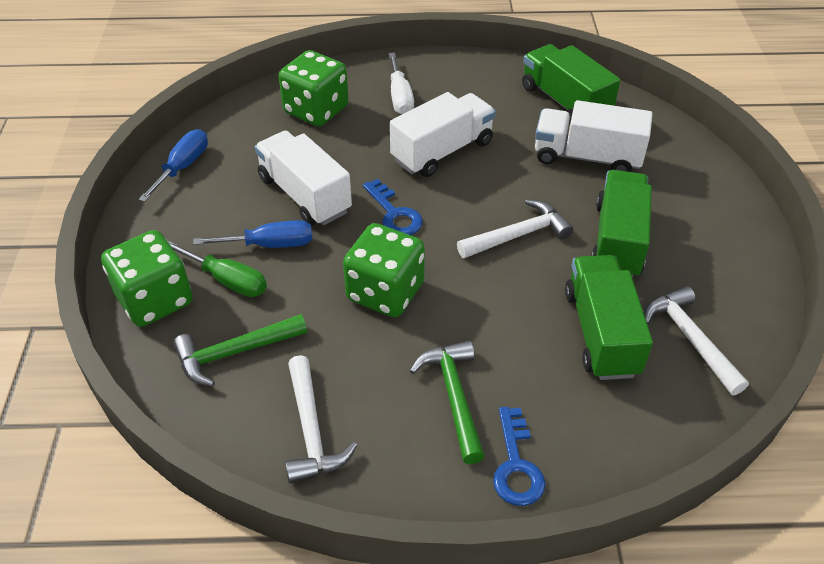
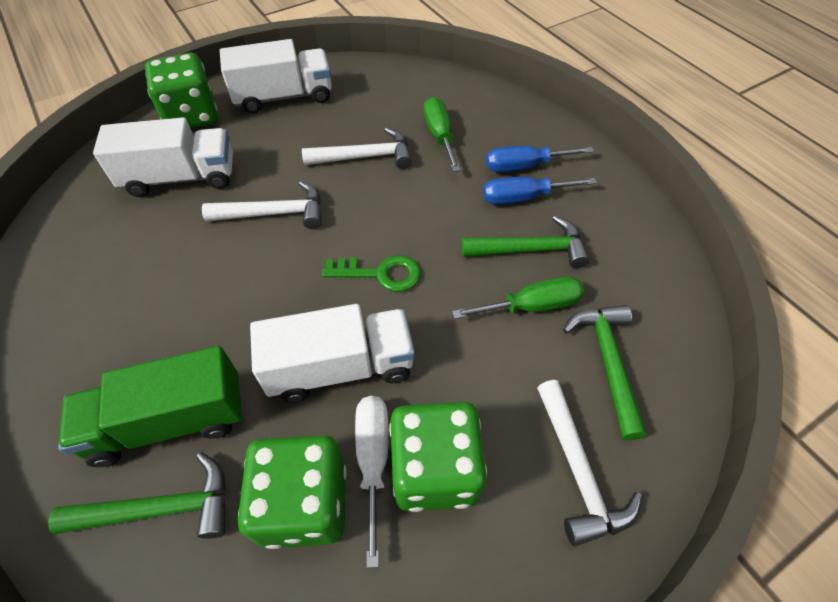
blue key: 2 -> 0
green hammer: 2 -> 3
green key: 0 -> 1
green screwdriver: 1 -> 2
green truck: 3 -> 1

